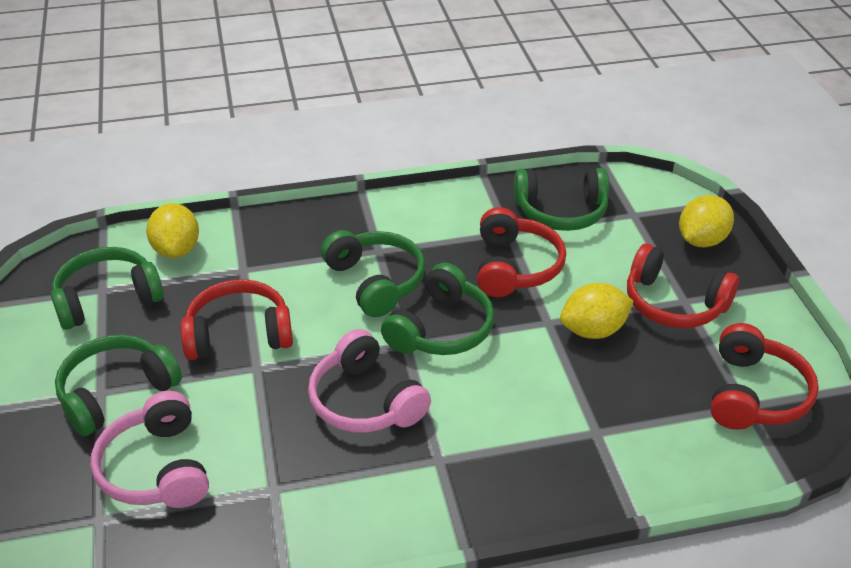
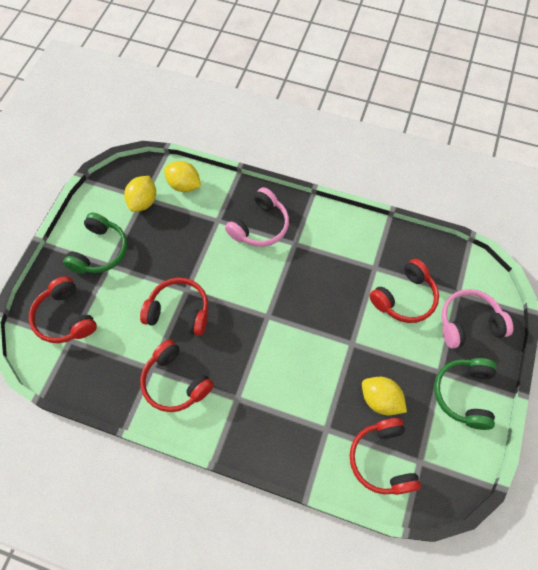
green headphones: 5 -> 2
red headphones: 4 -> 5

